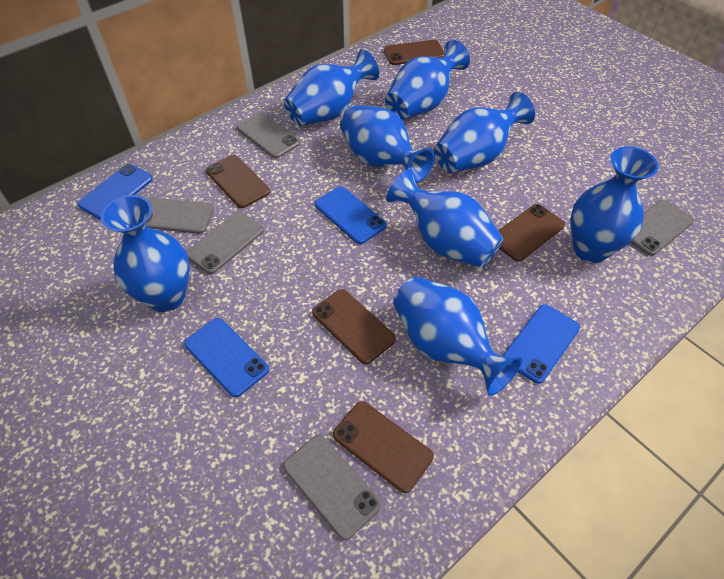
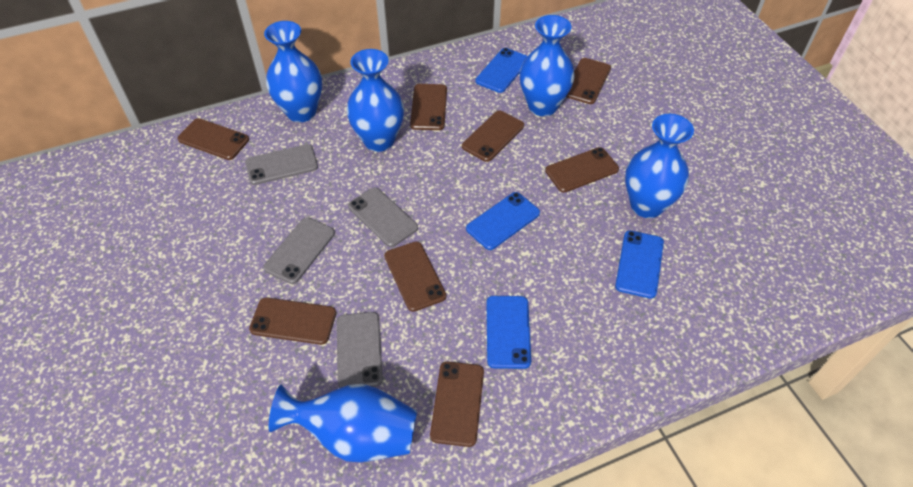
blue vase: 8 -> 5
brown phone: 5 -> 8
grey phone: 5 -> 4

